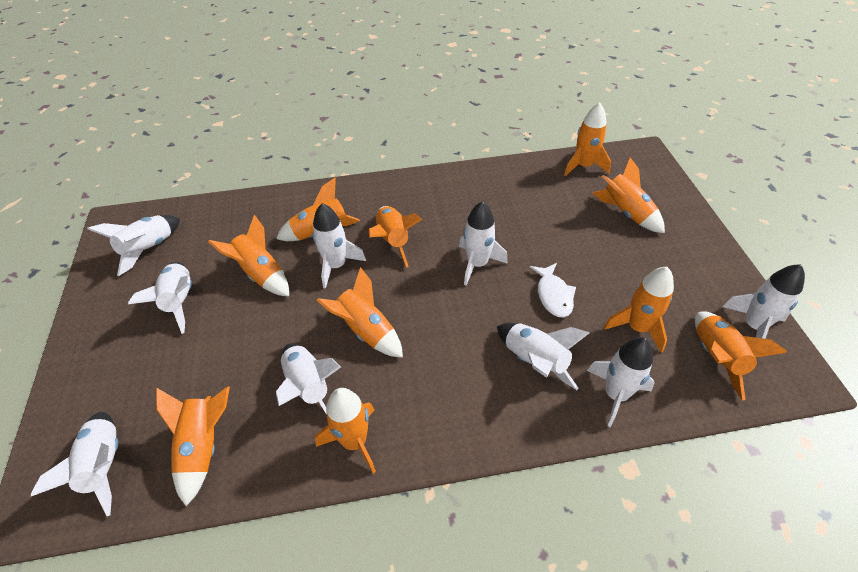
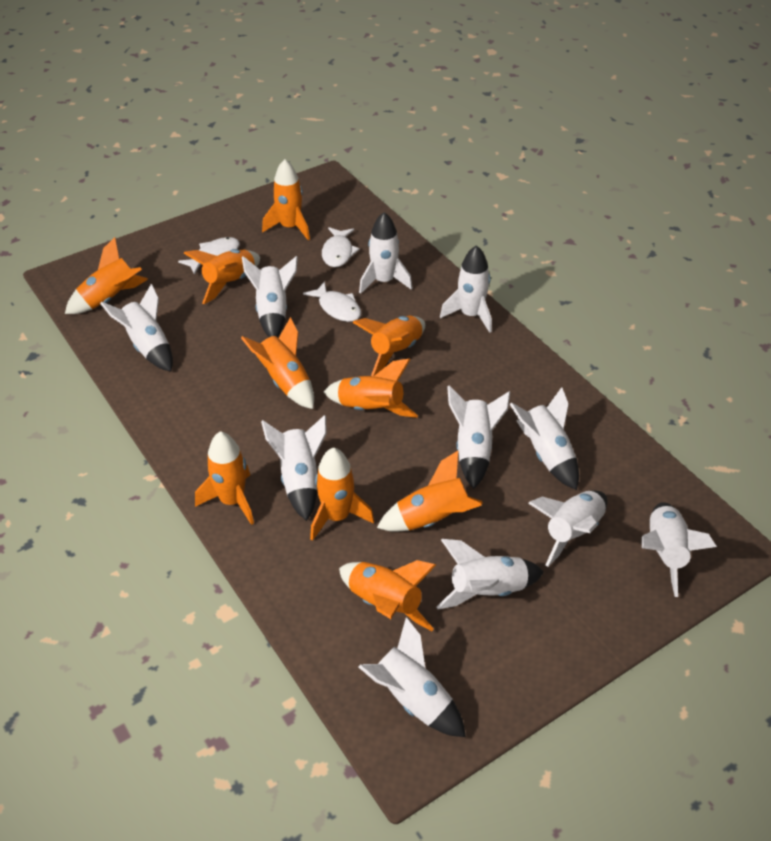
white fish: 1 -> 3
white rocket: 9 -> 11

